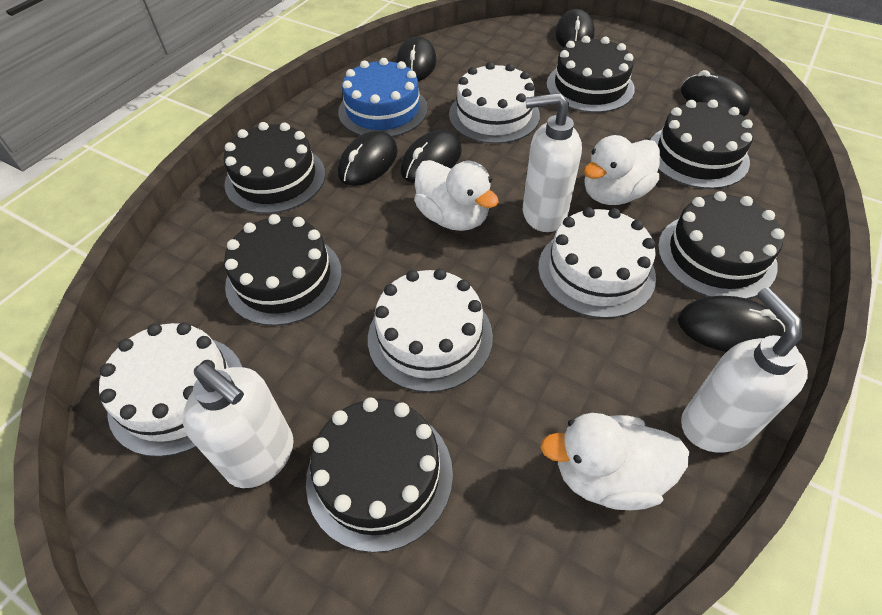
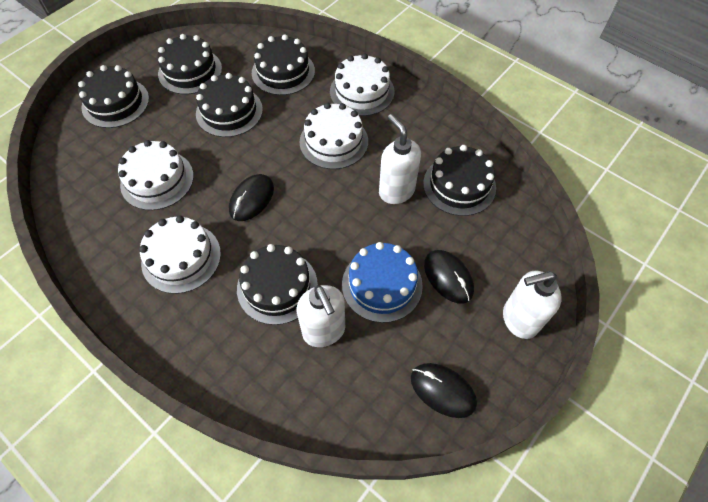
black mouse: 6 -> 3
white duck: 3 -> 0

